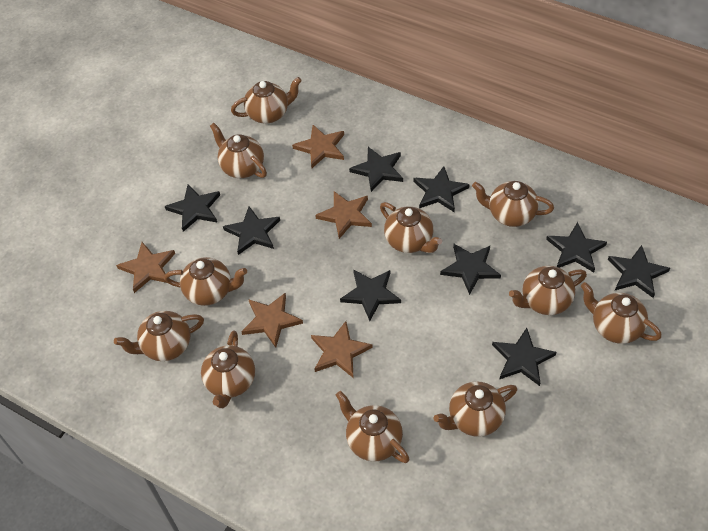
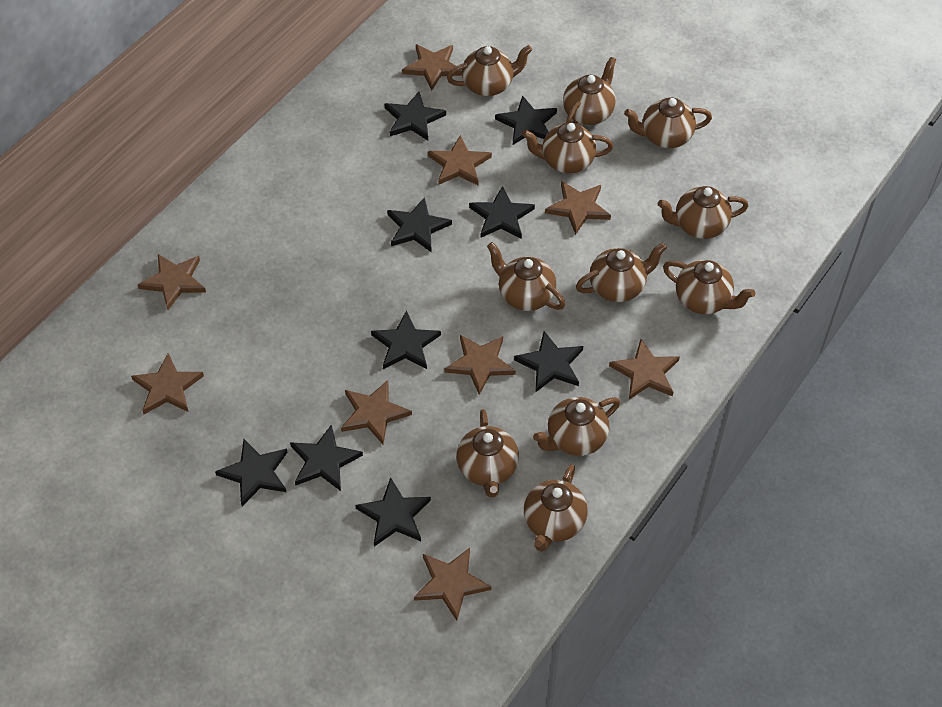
brown star: 5 -> 9

